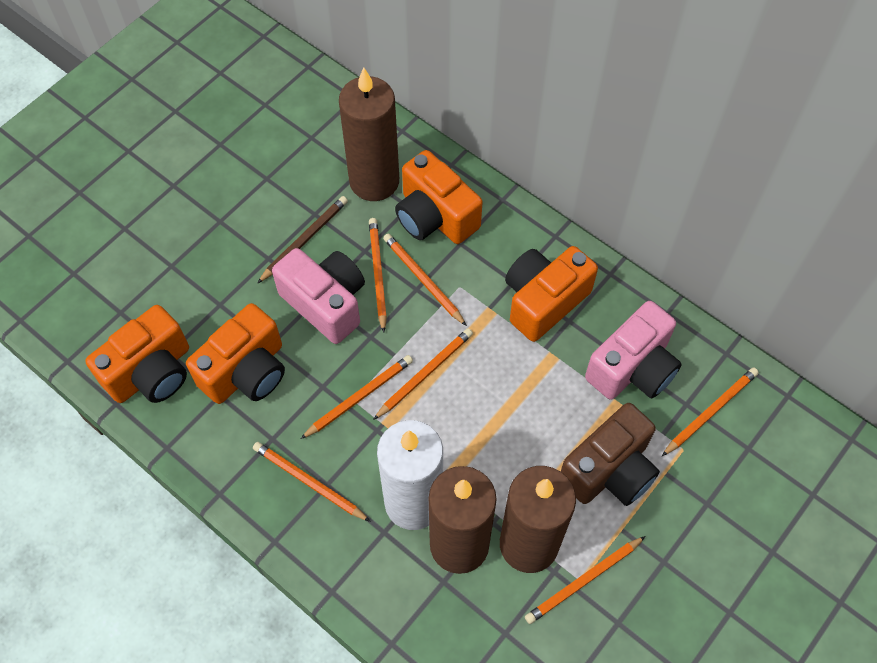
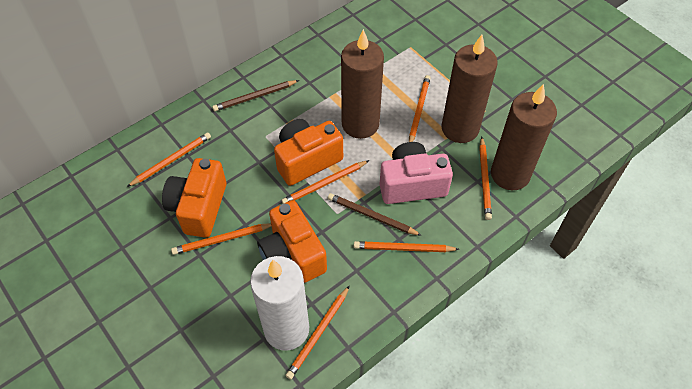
brown camera: 1 -> 0
brown pencil: 1 -> 2
orange camera: 4 -> 3
pink camera: 2 -> 1

